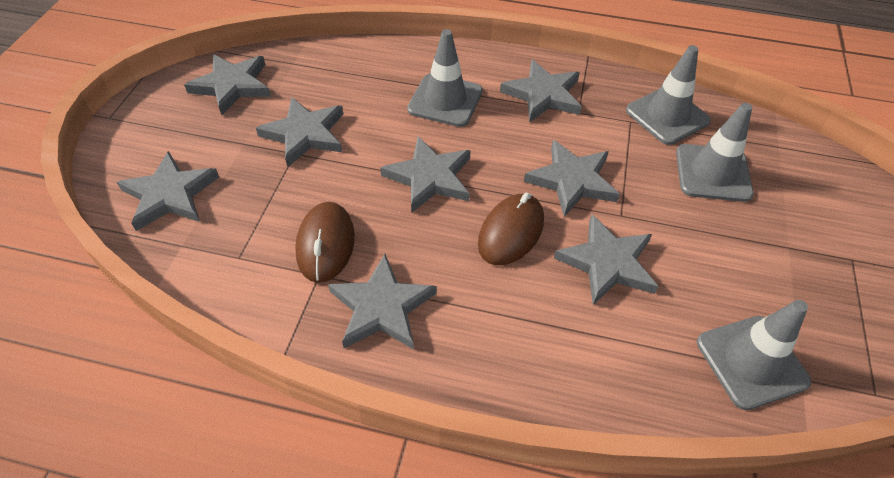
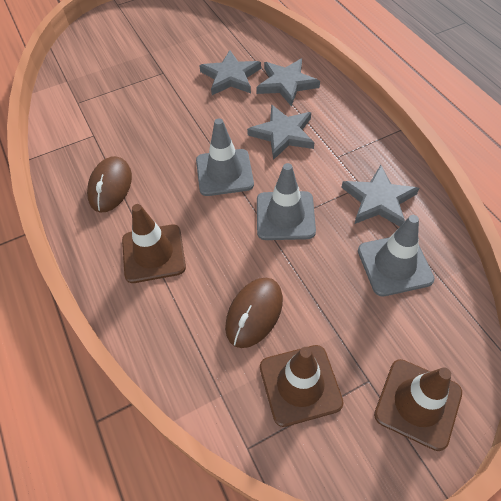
brown traffic cone: 0 -> 3
grey star: 8 -> 4
grey traffic cone: 4 -> 3

